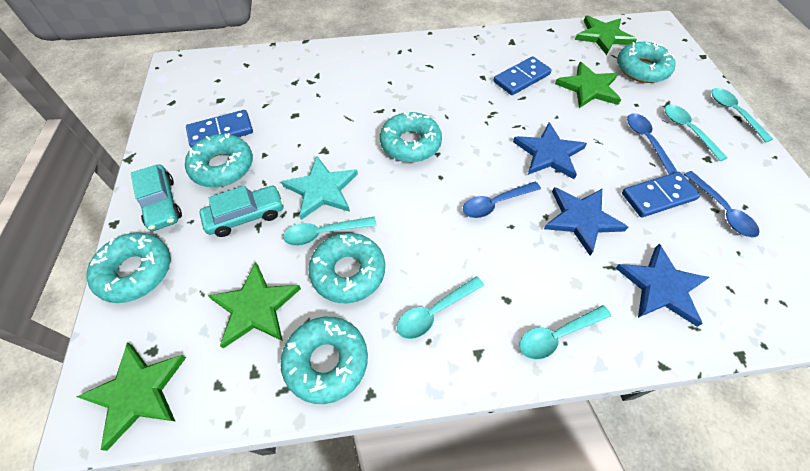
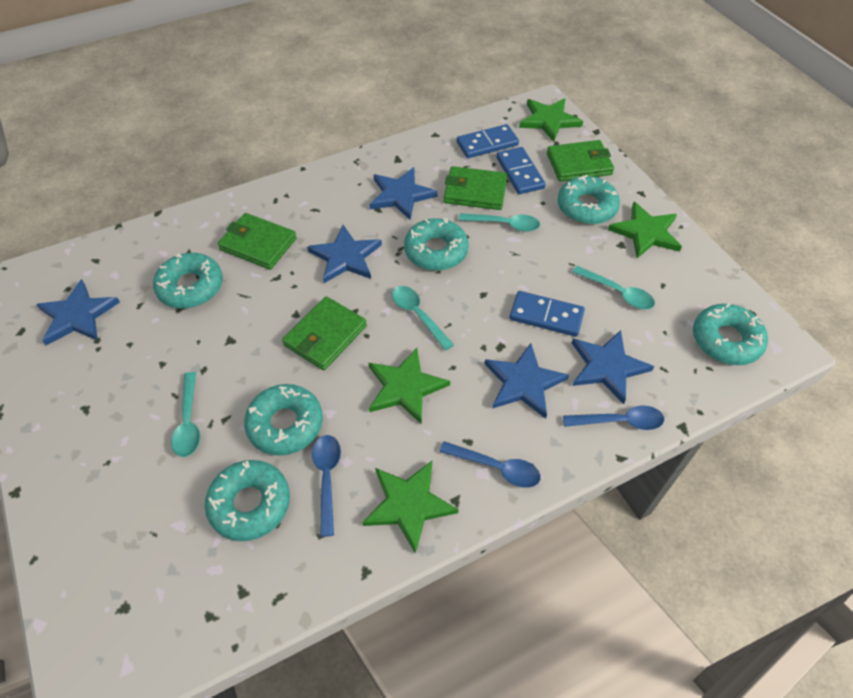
blue star: 3 -> 5
green wallet: 0 -> 4
turquoise car: 2 -> 0
turquoise spoon: 5 -> 4
turquoise star: 1 -> 0

